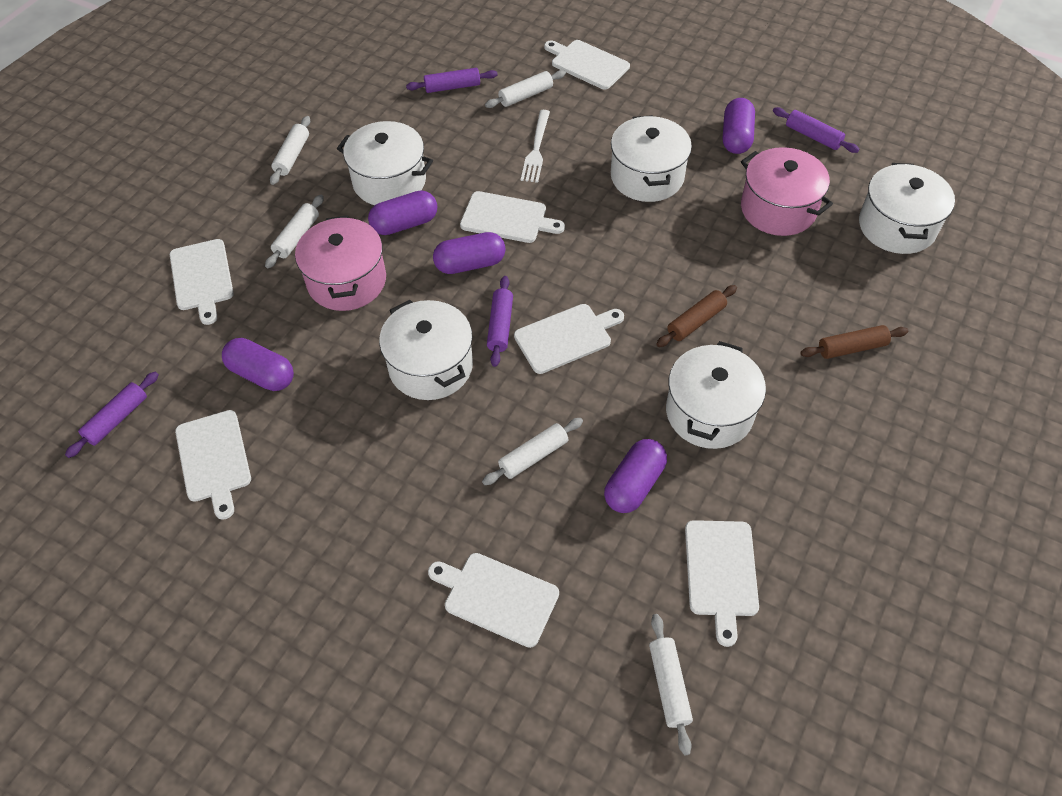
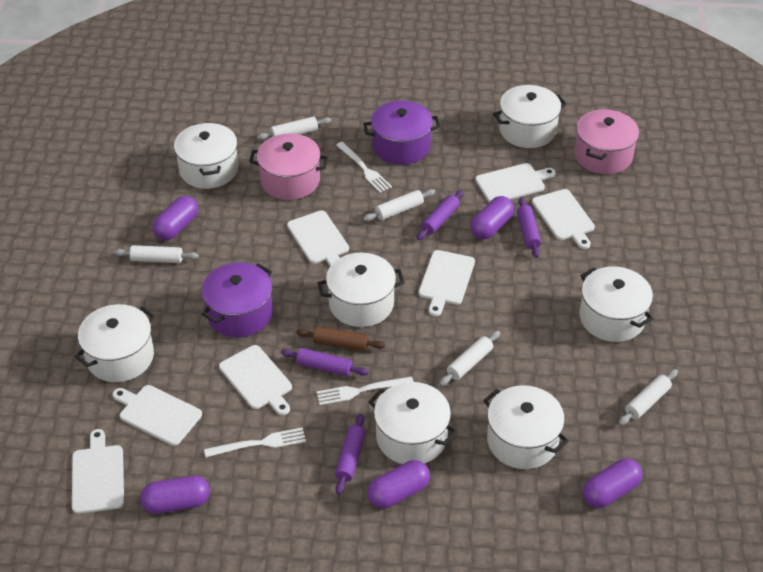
brown rolling pin: 2 -> 1
purple pot: 0 -> 2
white fork: 1 -> 3
white pot: 5 -> 7

